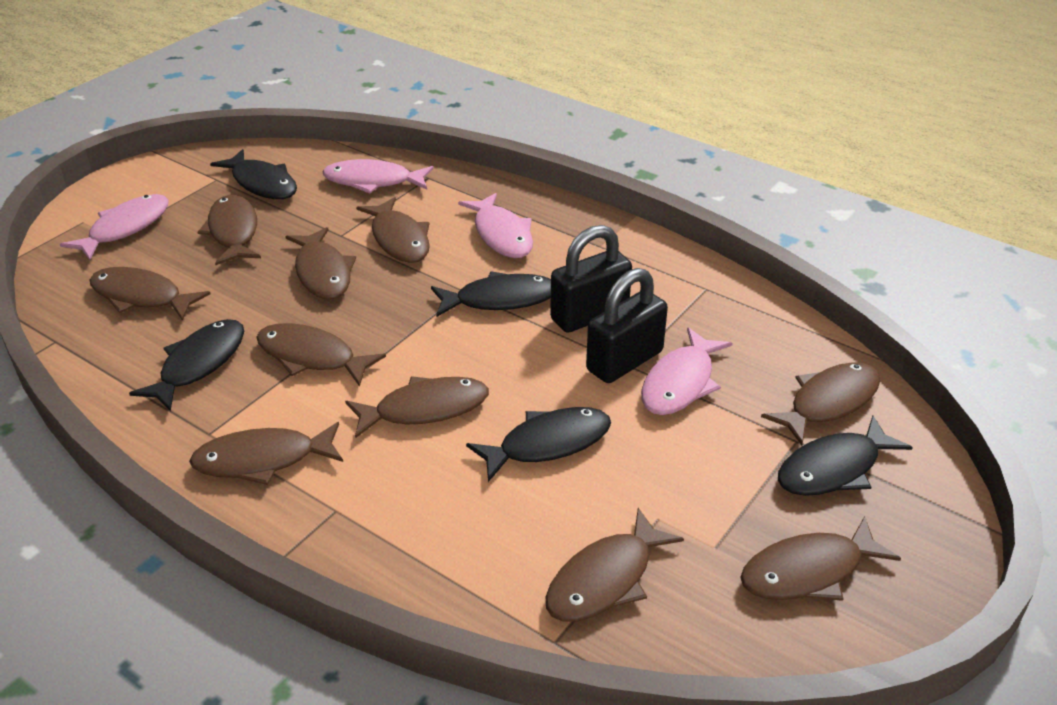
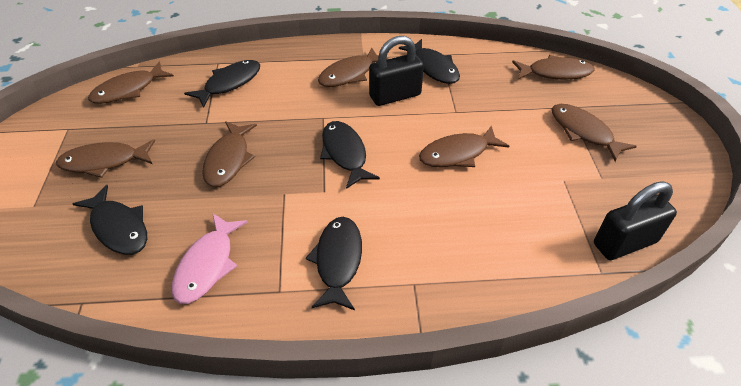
brown fish: 10 -> 7
pink fish: 4 -> 1

